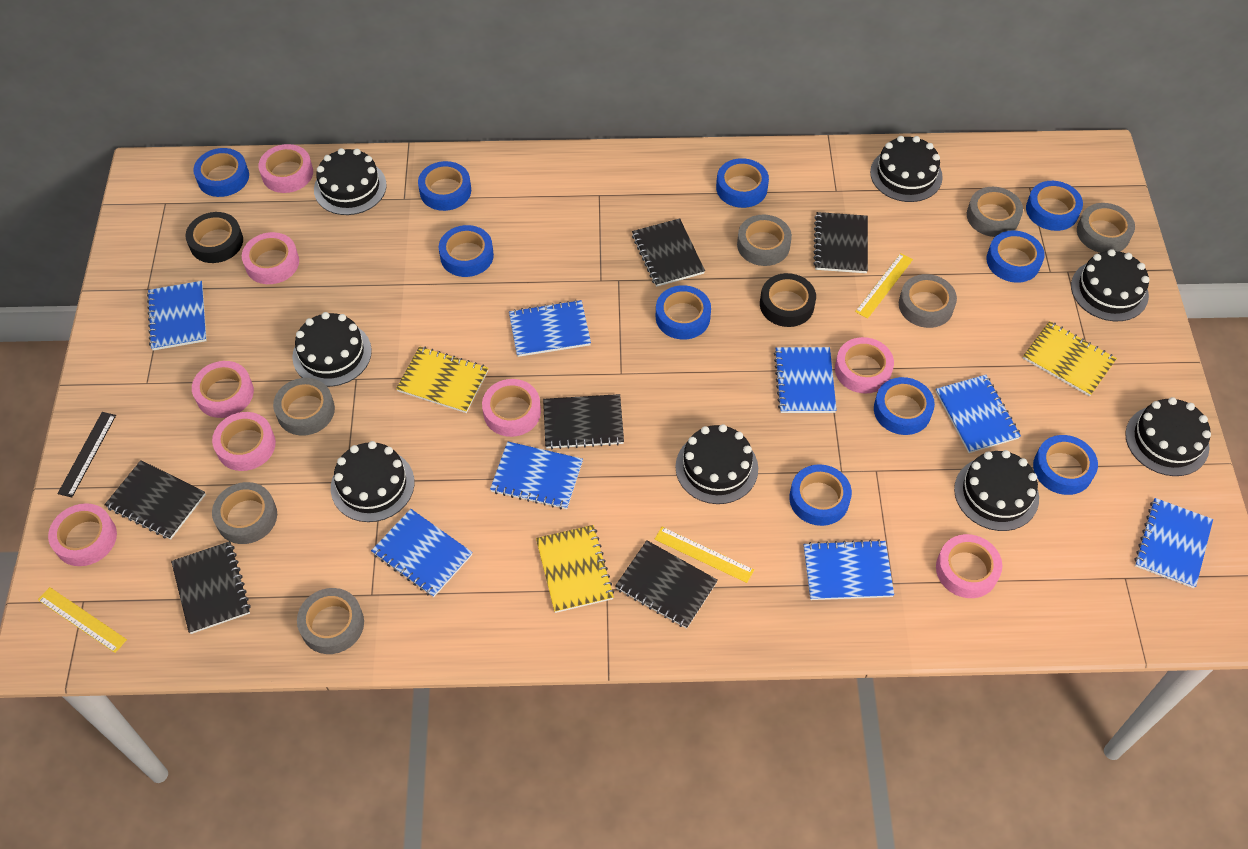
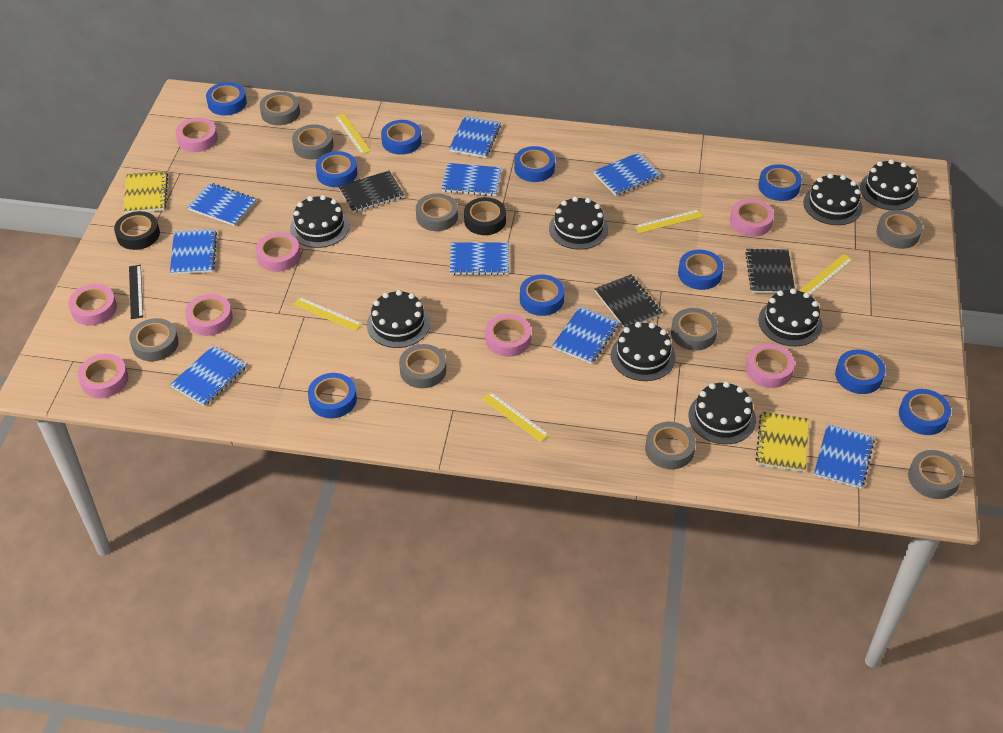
black notebook: 6 -> 3
blue notebook: 8 -> 9
grey tape: 7 -> 9
yellow notebook: 3 -> 2
yellow ruler: 3 -> 5

